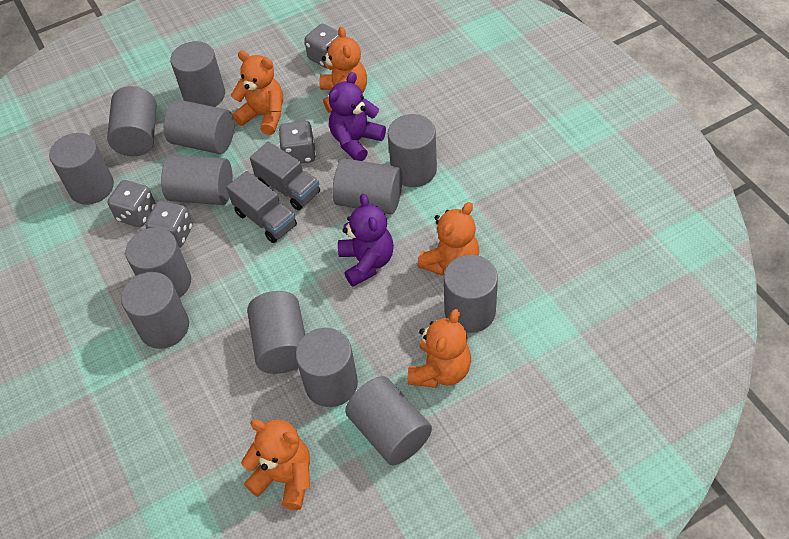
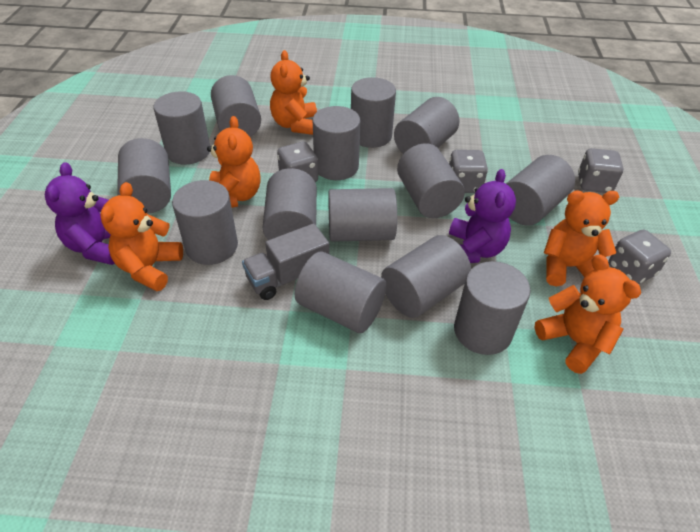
grey cylinder: 13 -> 14
grey truck: 2 -> 1

